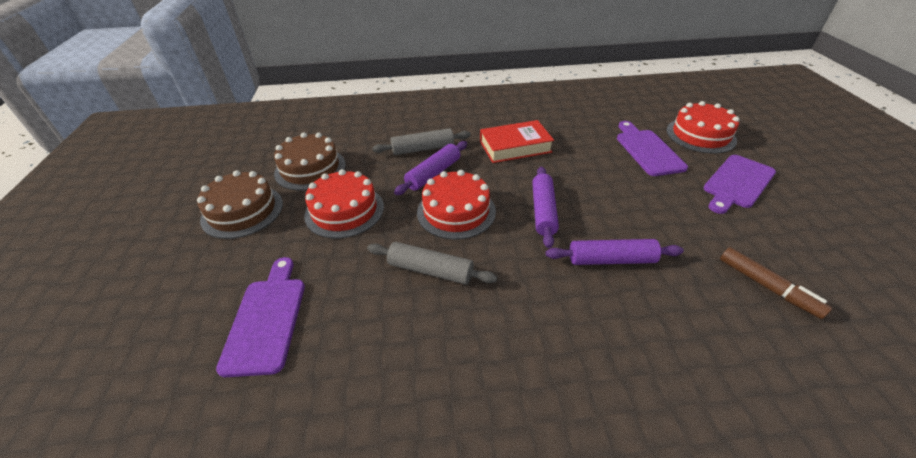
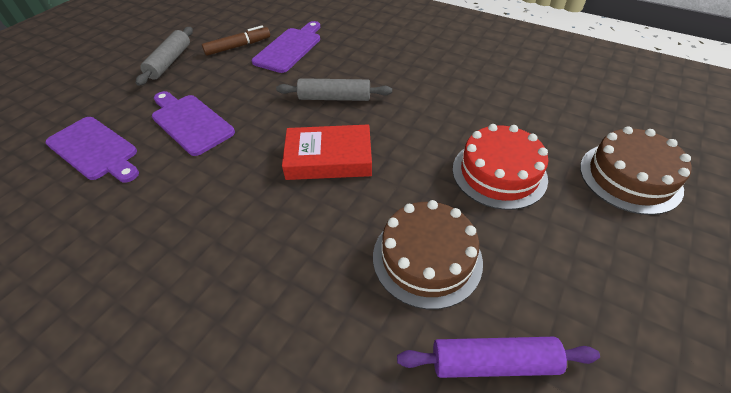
purple rolling pin: 3 -> 1
red cake: 3 -> 1

